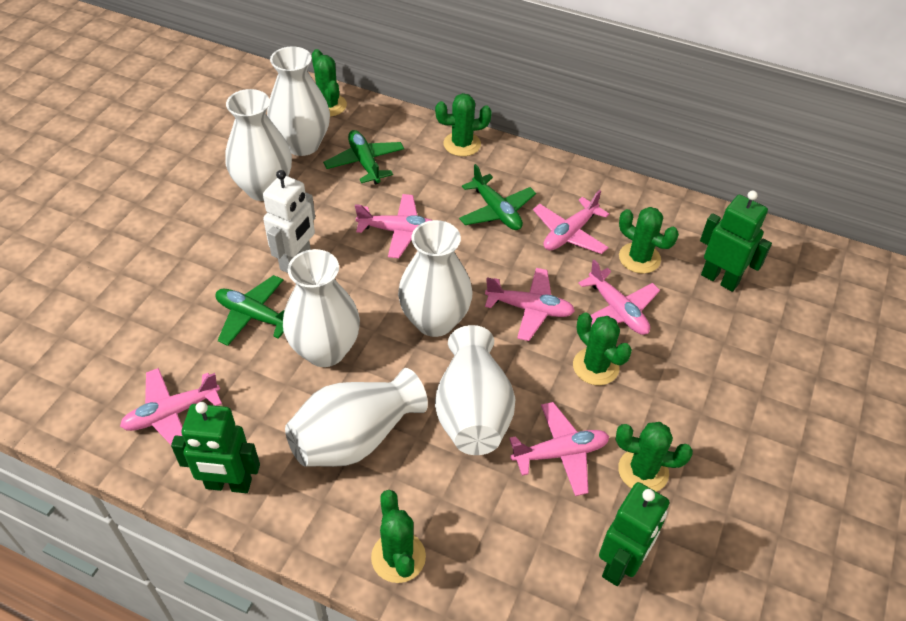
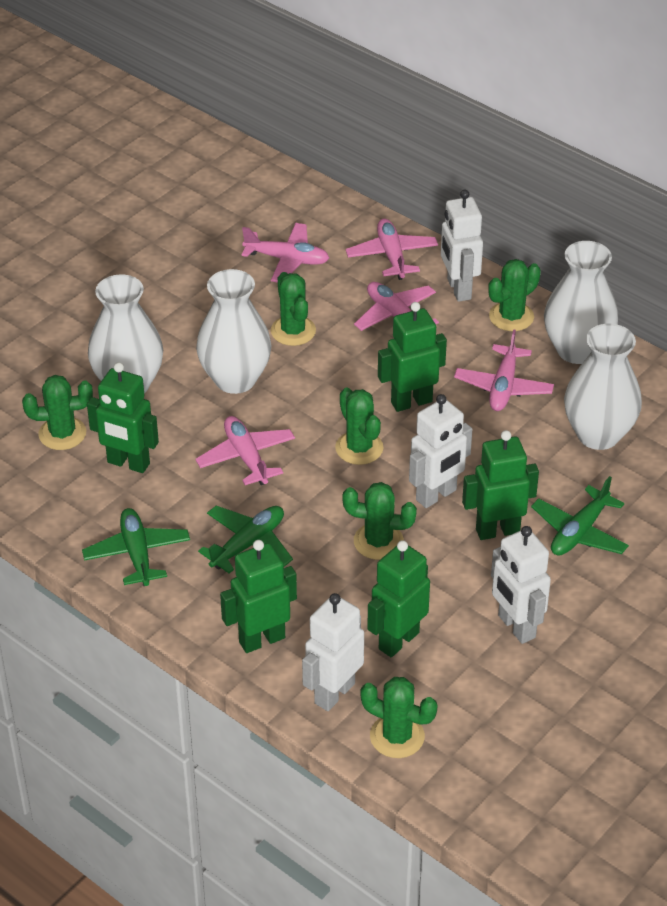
green robot: 3 -> 5
pink plane: 6 -> 5
white robot: 1 -> 4
white vase: 6 -> 4

